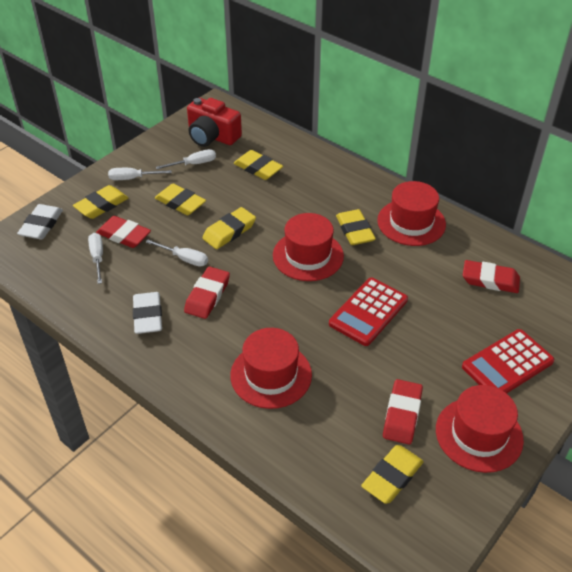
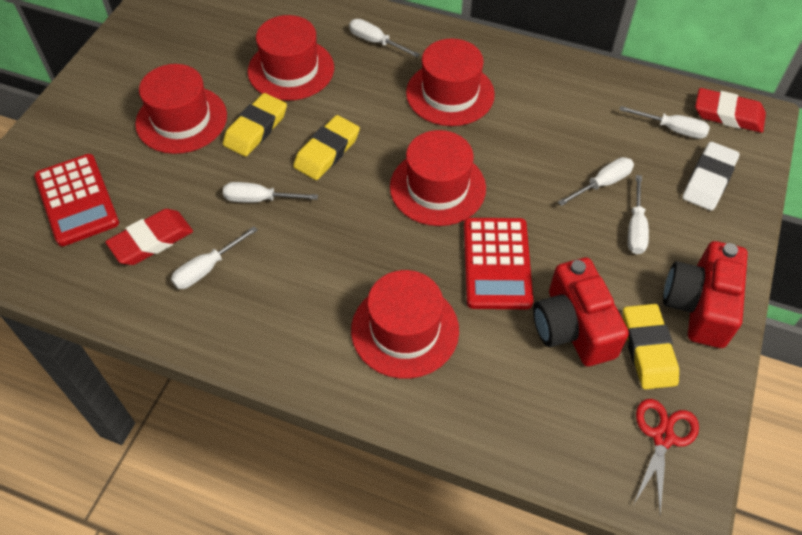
red camera: 1 -> 2
red eraser: 4 -> 2
red hat: 4 -> 5
red scissors: 0 -> 1
white eraser: 2 -> 1
white screwdriver: 4 -> 6
yellow eraser: 6 -> 3

